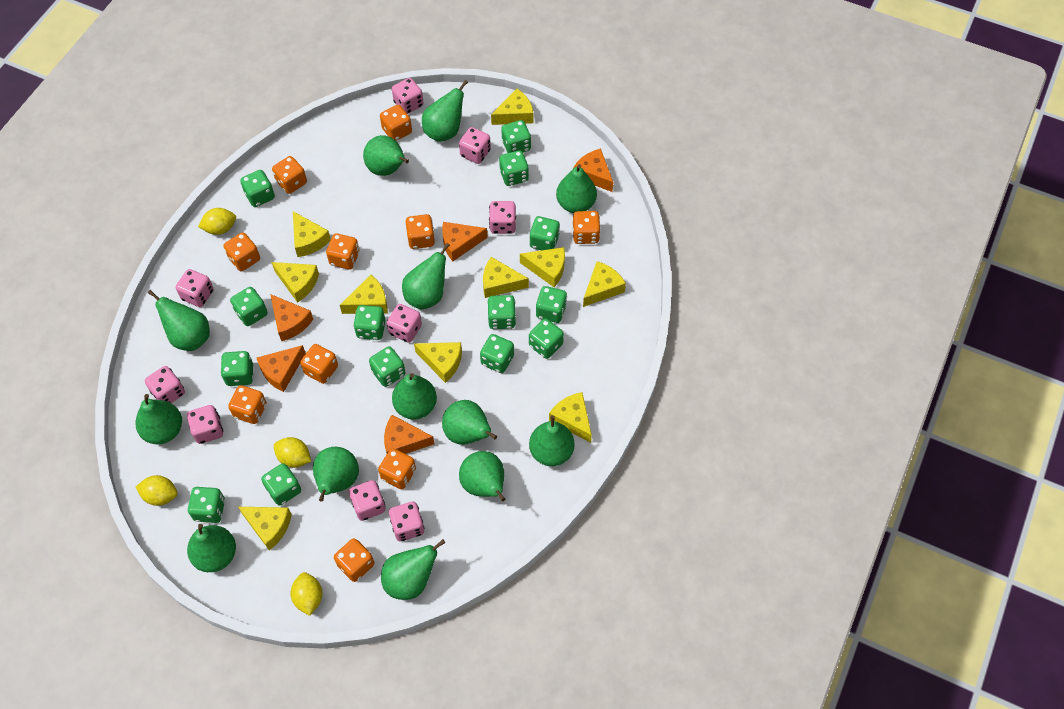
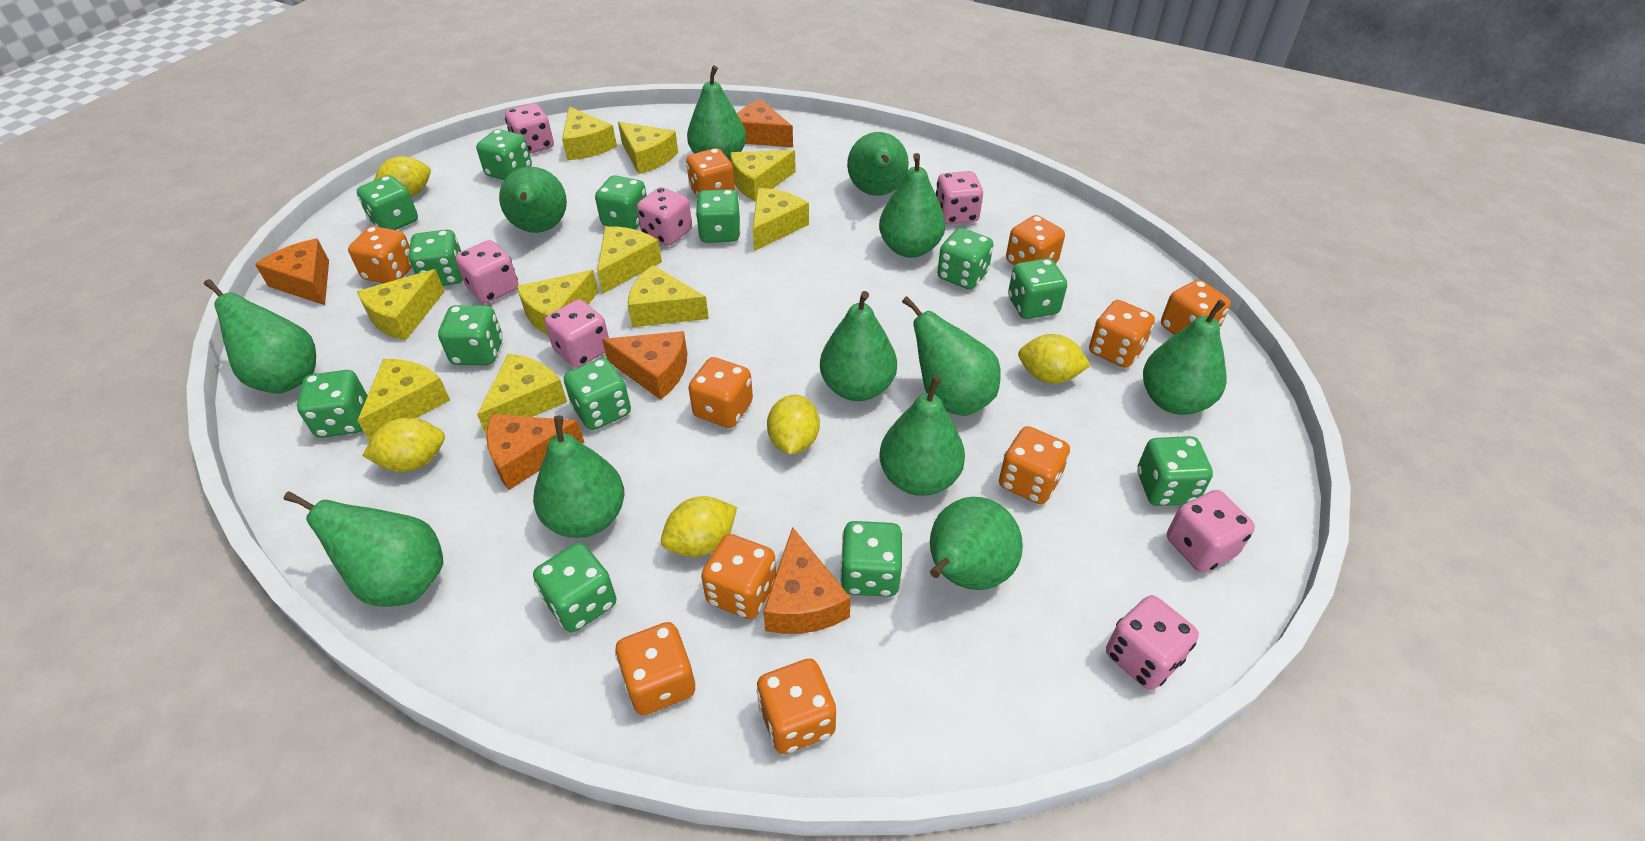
green dice: 14 -> 13
green pear: 13 -> 12
pink dice: 9 -> 7
yellow lemon: 4 -> 5

